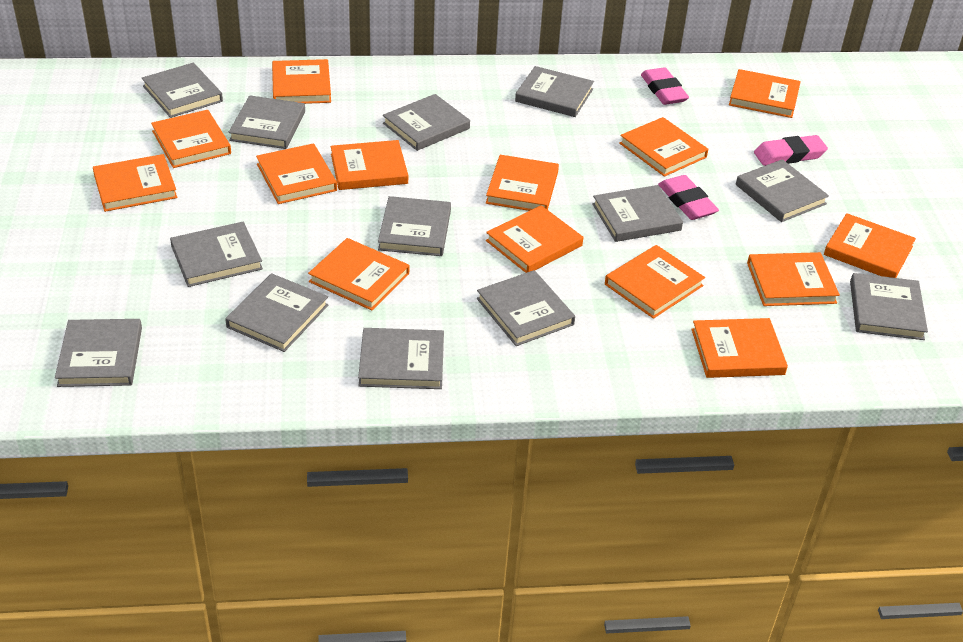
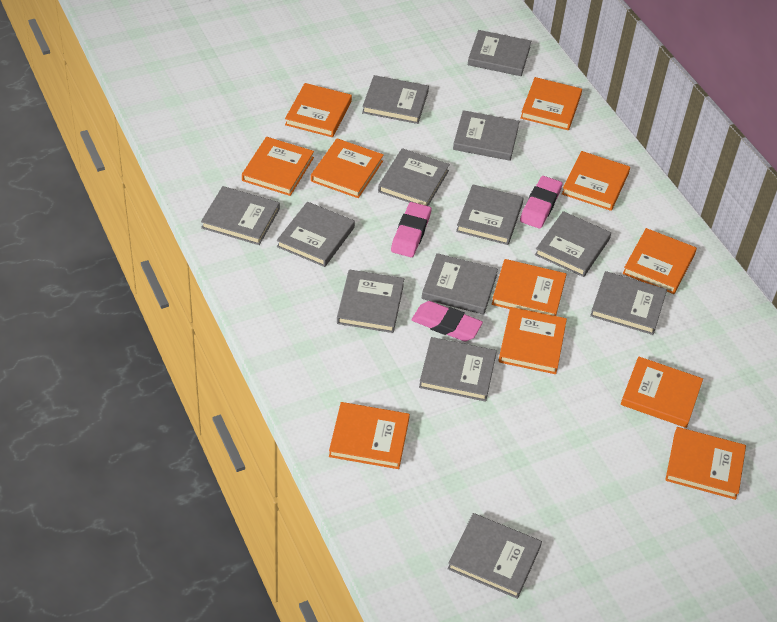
orange book: 14 -> 11

